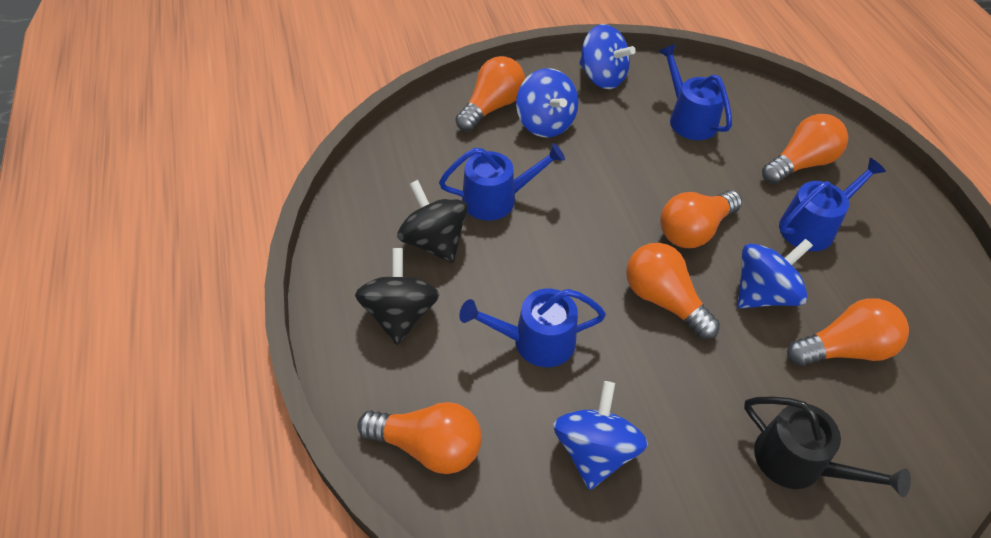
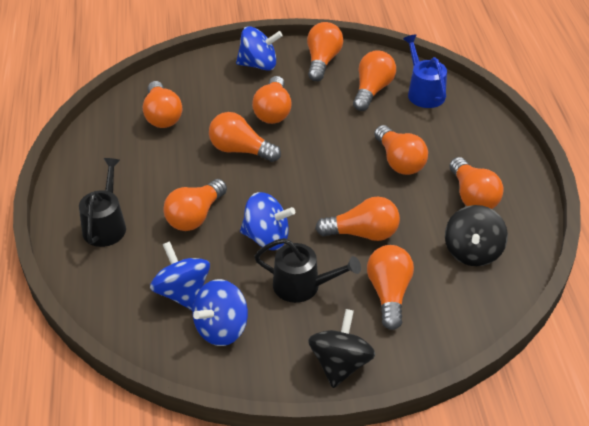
black watering can: 1 -> 2
blue watering can: 4 -> 1
orange light bulb: 6 -> 10

